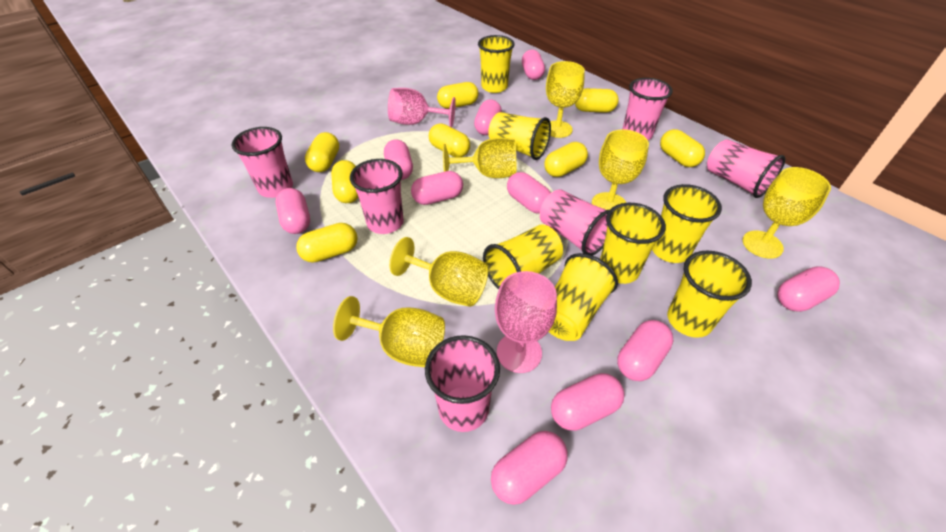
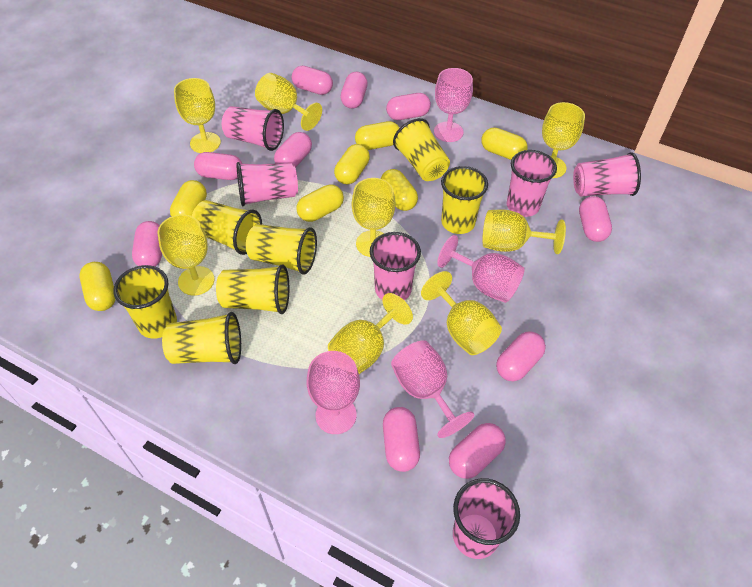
pink goblet: 2 -> 4
yellow capsule: 8 -> 7
yellow goblet: 6 -> 8

